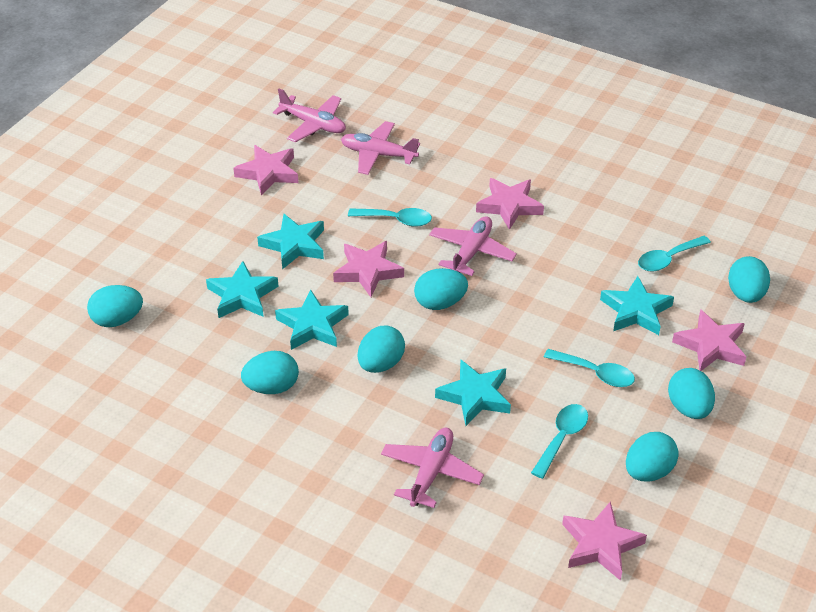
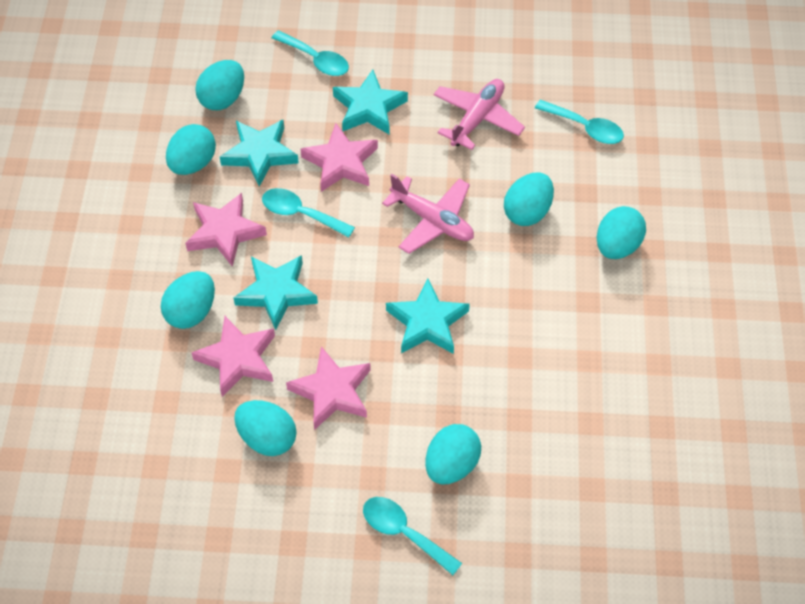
pink plane: 4 -> 2
pink star: 5 -> 4
turquoise star: 5 -> 4

